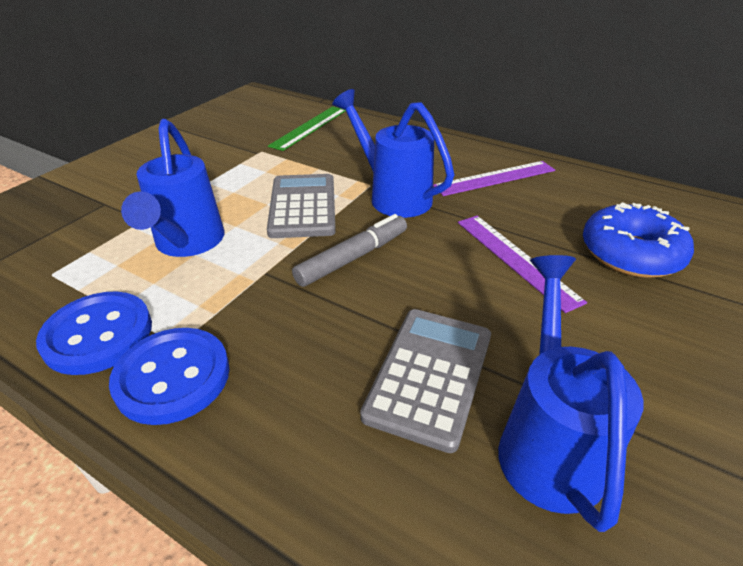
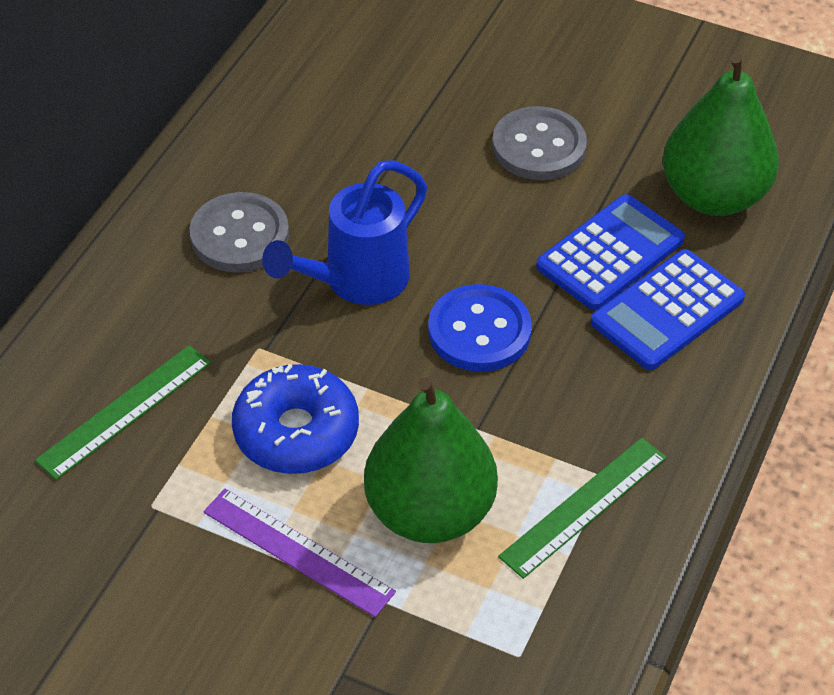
blue button: 2 -> 1
blue calculator: 0 -> 2
blue watering can: 3 -> 1
green pear: 0 -> 2
green ruler: 1 -> 2
grey button: 0 -> 2
grey calculator: 2 -> 0
grey marker: 1 -> 0
purple ruler: 2 -> 1

